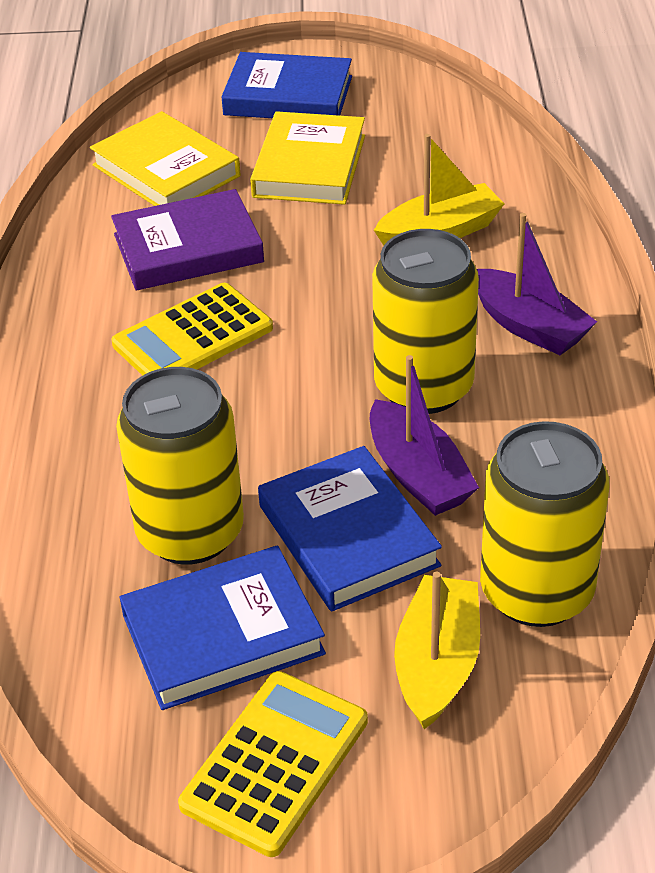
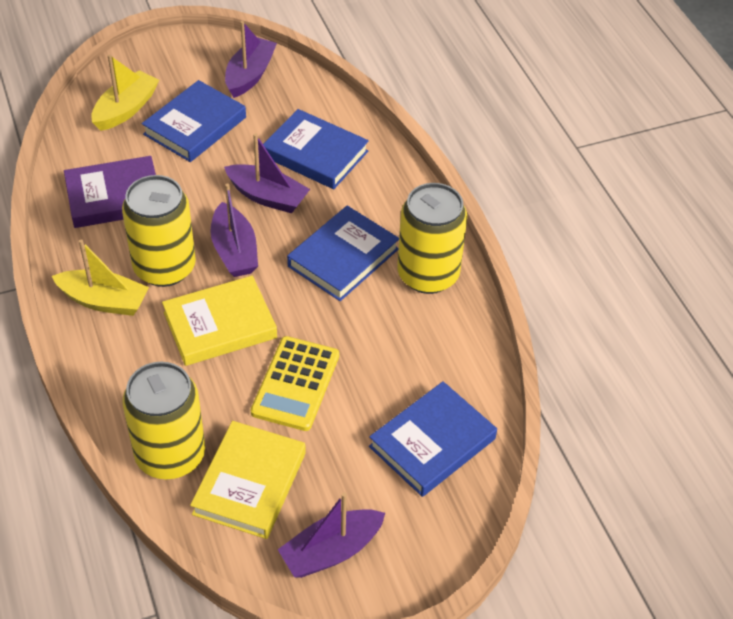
blue book: 3 -> 4
purple boat: 2 -> 4
yellow calculator: 2 -> 1

